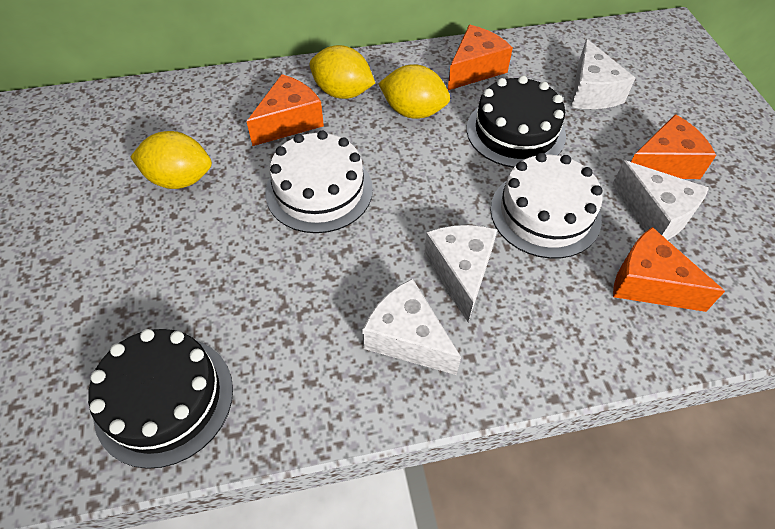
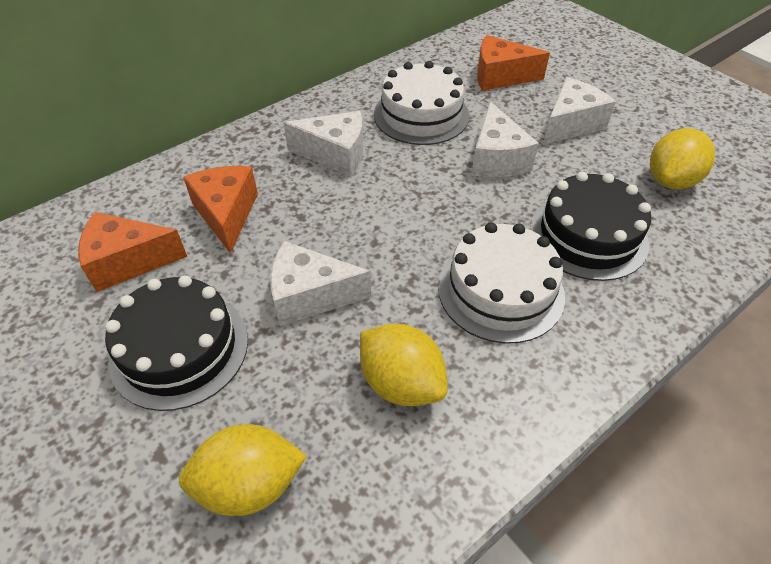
orange cheese: 4 -> 3

